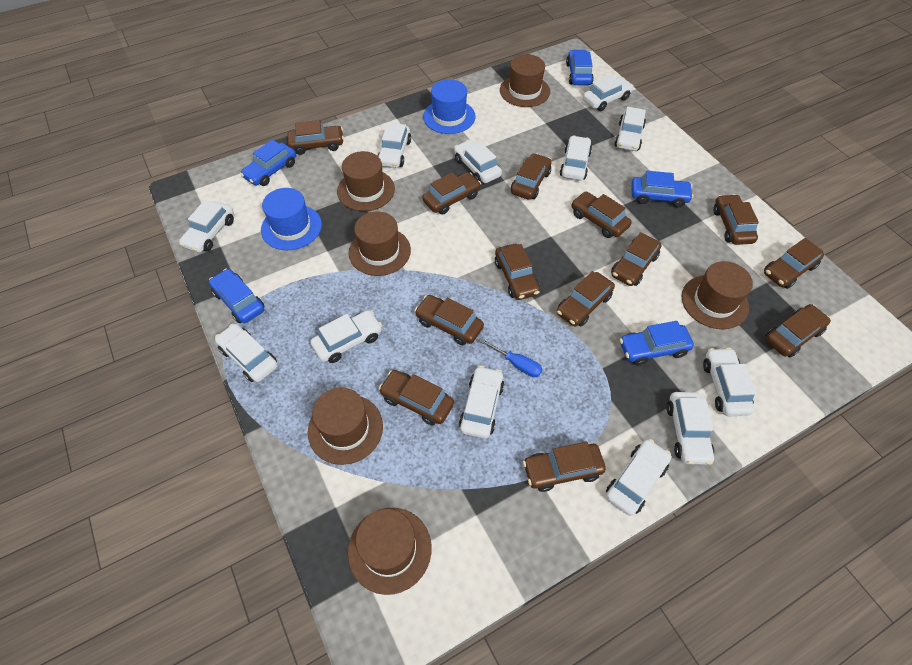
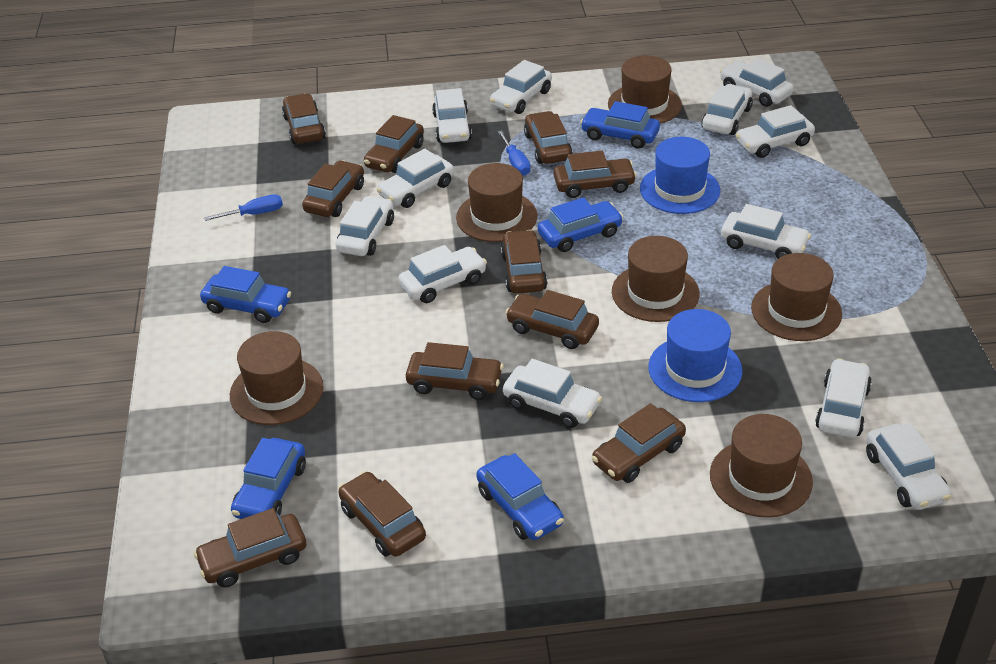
blue screwdriver: 1 -> 2
brown car: 13 -> 11

